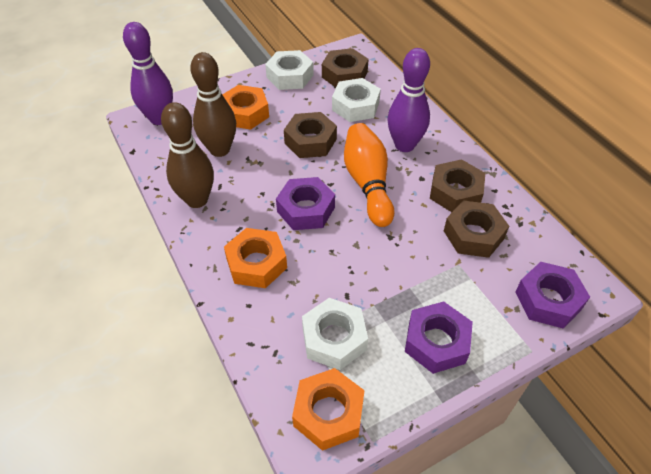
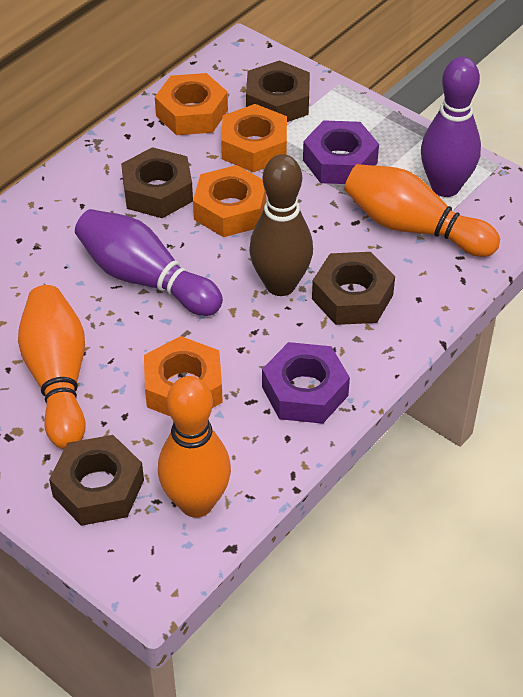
brown bowling pin: 2 -> 1
orange bowling pin: 1 -> 3
orange nut: 3 -> 4
purple nut: 3 -> 2
white nut: 3 -> 0

